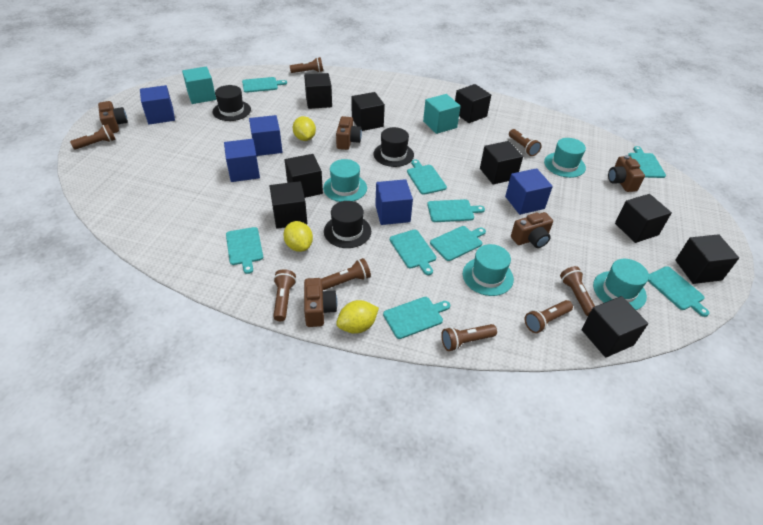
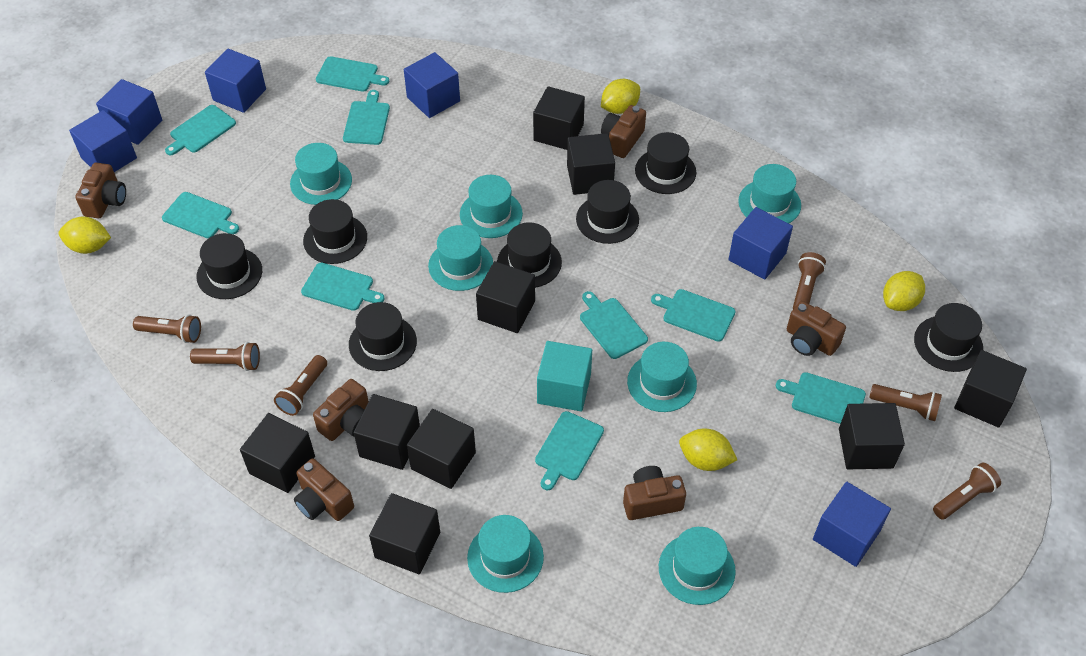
black hat: 3 -> 7
blue cube: 5 -> 6
brown camera: 5 -> 6
brown flashlight: 8 -> 6
turquoise cube: 2 -> 1
turquoise hat: 4 -> 7
yellow lemon: 3 -> 4

